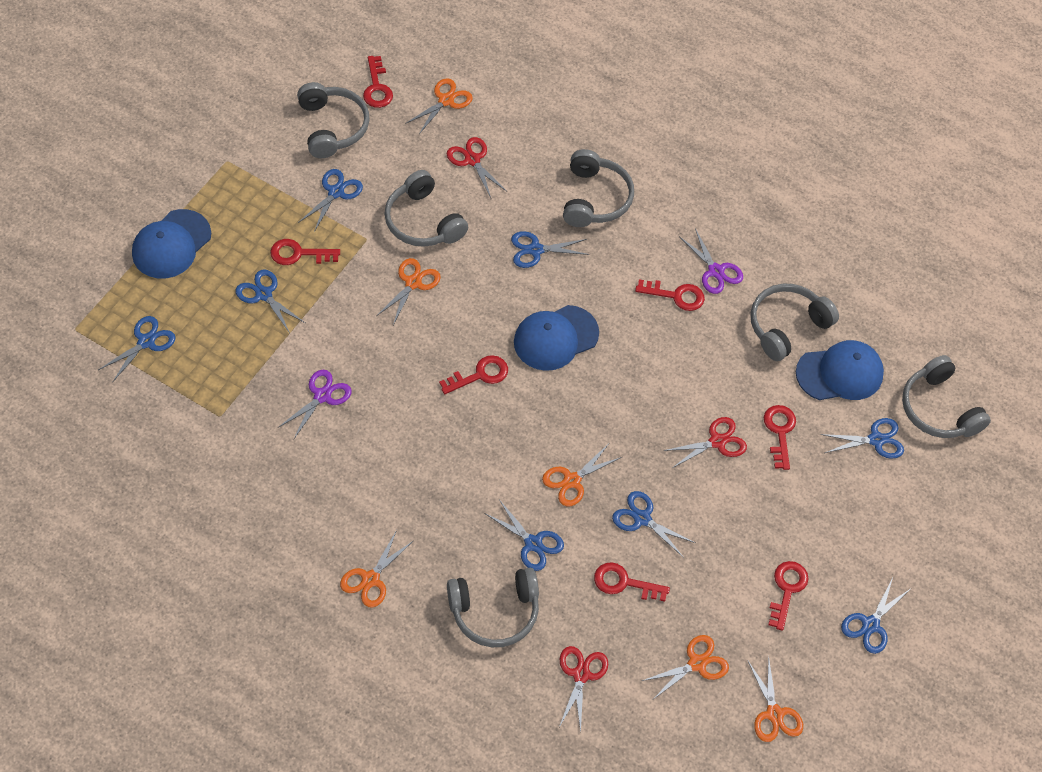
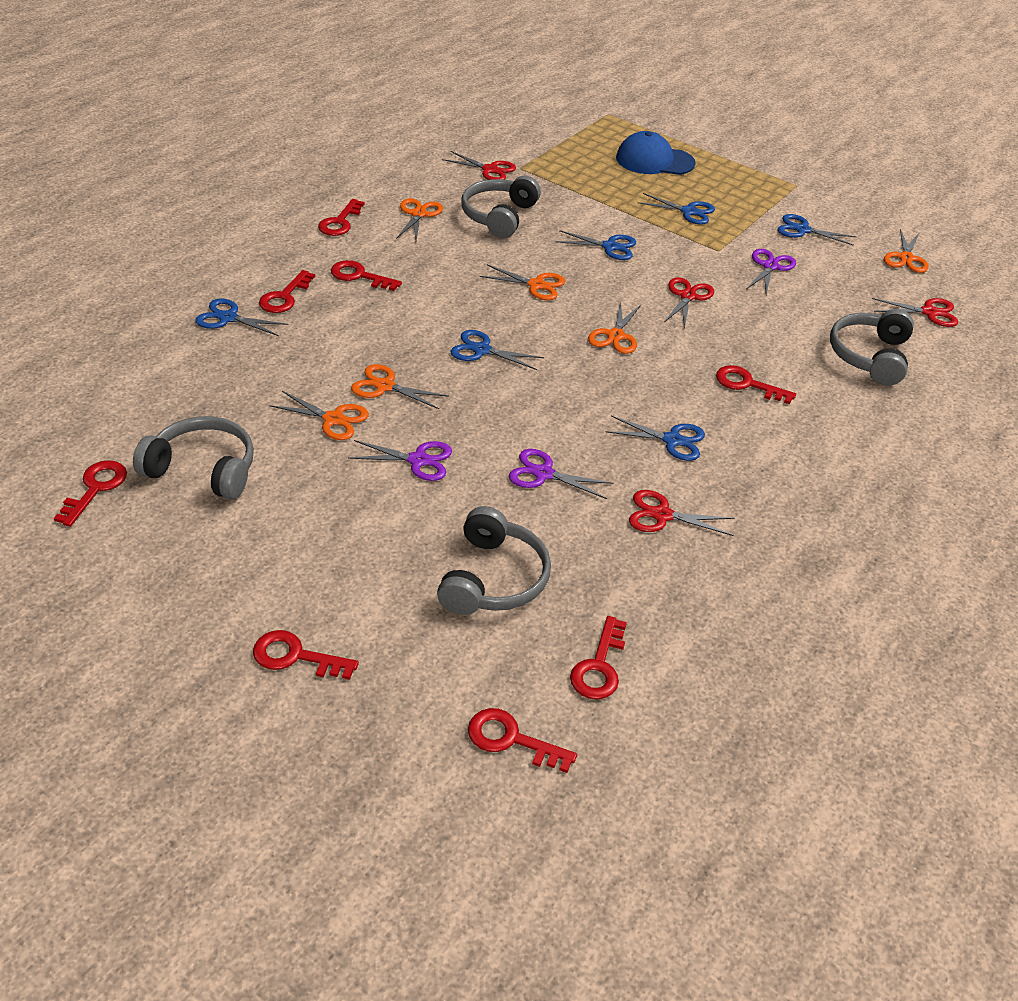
blue cap: 3 -> 1
blue scissors: 8 -> 6
grey headphones: 6 -> 4
purple scissors: 2 -> 3
red key: 7 -> 8
red scissors: 3 -> 4

